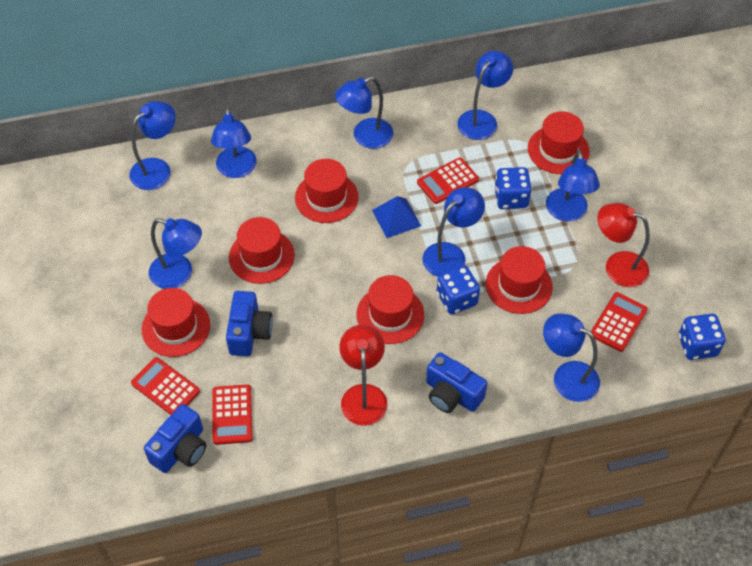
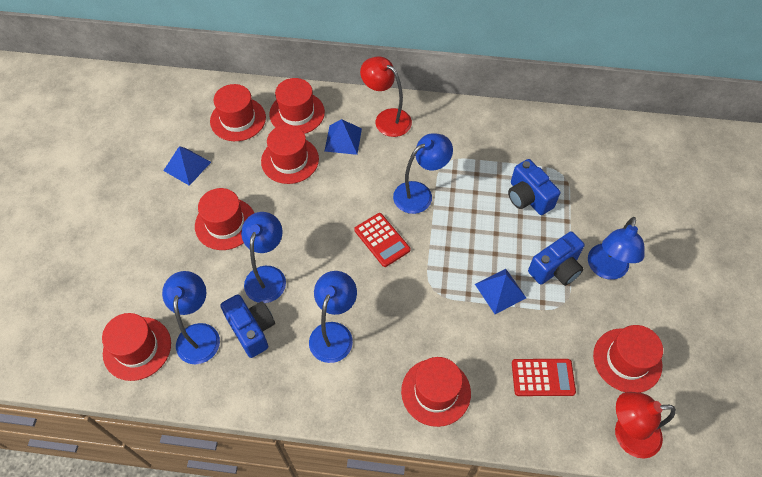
blue dice: 3 -> 0
blue lamp: 8 -> 5
blue pyramid: 1 -> 3
red calculator: 4 -> 2
red hat: 6 -> 7

